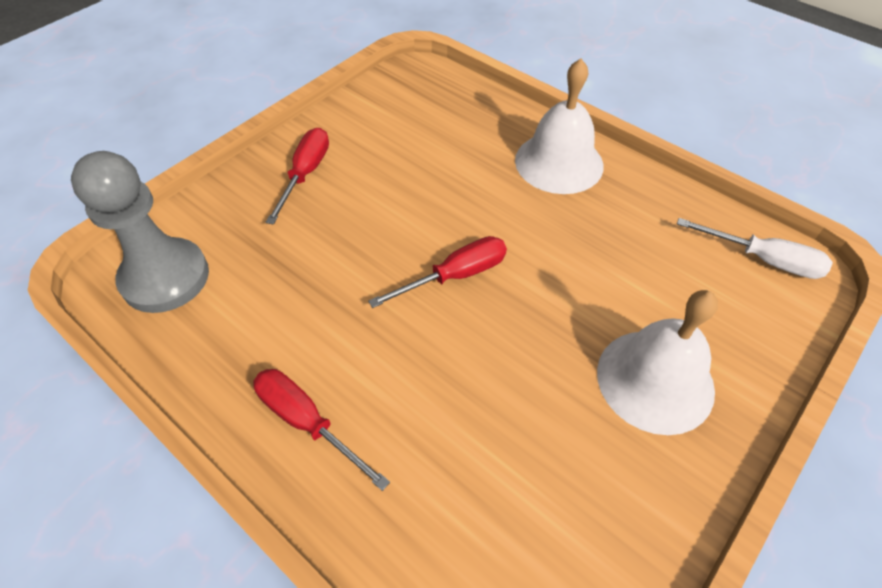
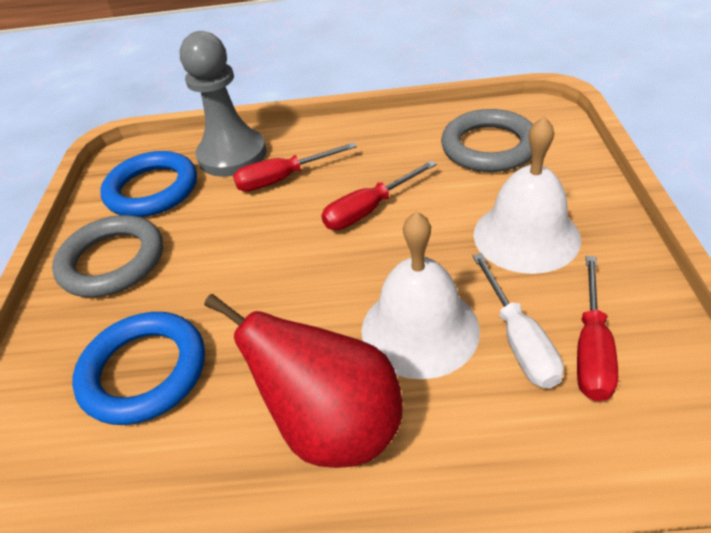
blue ring: 0 -> 2
grey ring: 0 -> 2
red pear: 0 -> 1

